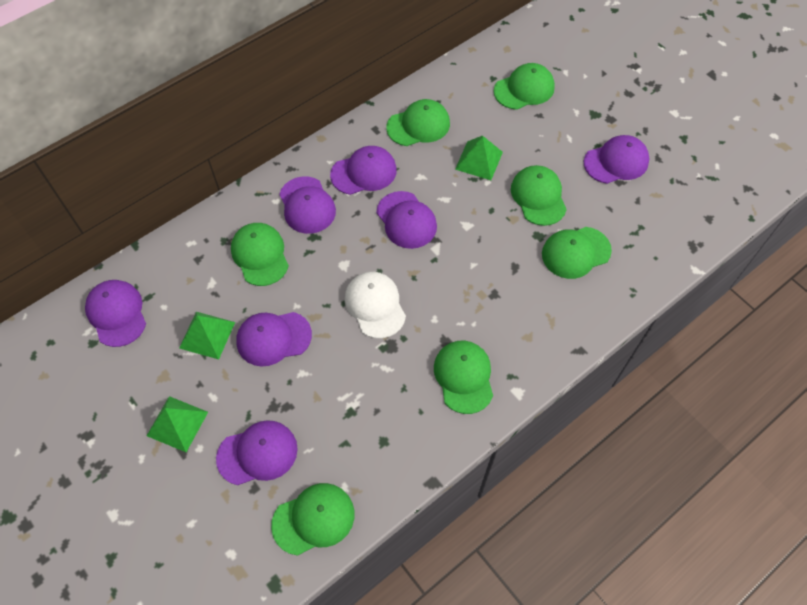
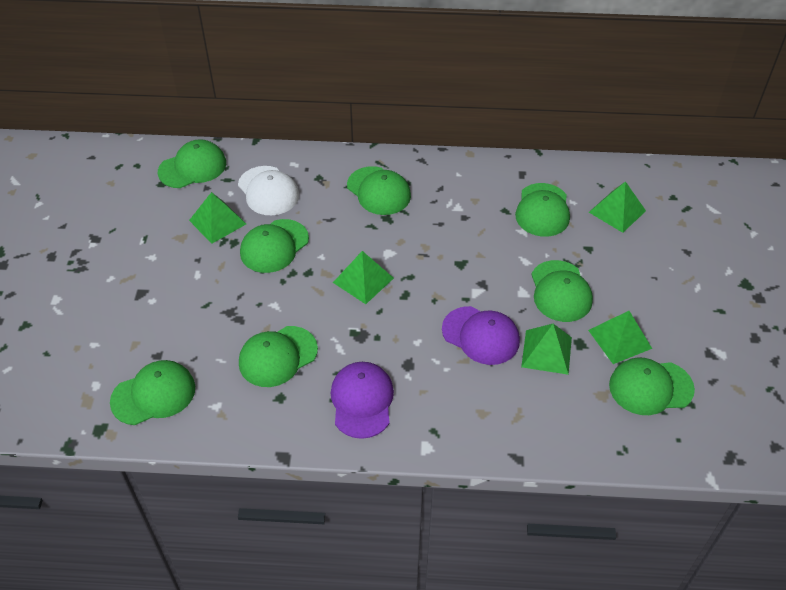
green cap: 7 -> 8
green pyramid: 3 -> 5
purple cap: 7 -> 2

